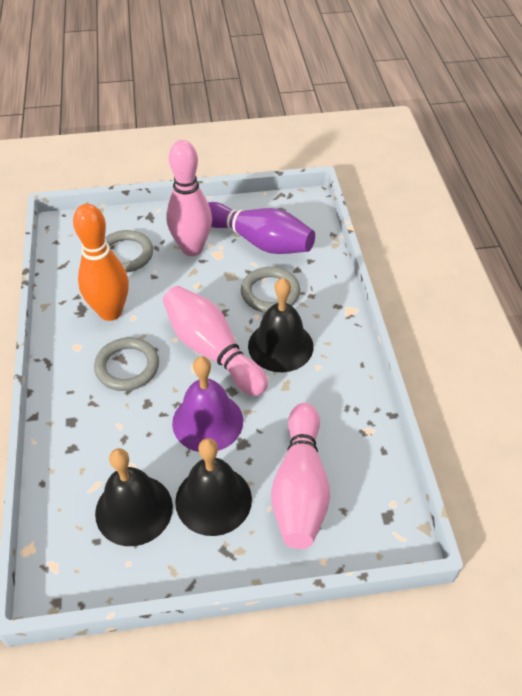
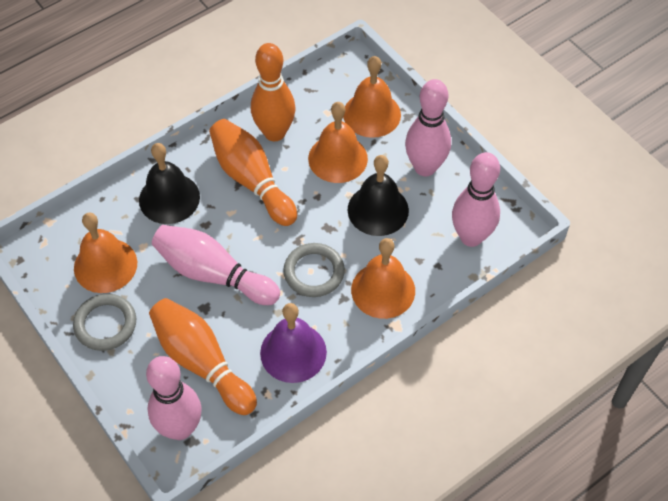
black bell: 3 -> 2
grey ring: 3 -> 2
orange bell: 0 -> 4
orange bowling pin: 1 -> 3
pink bowling pin: 3 -> 4
purple bowling pin: 1 -> 0

